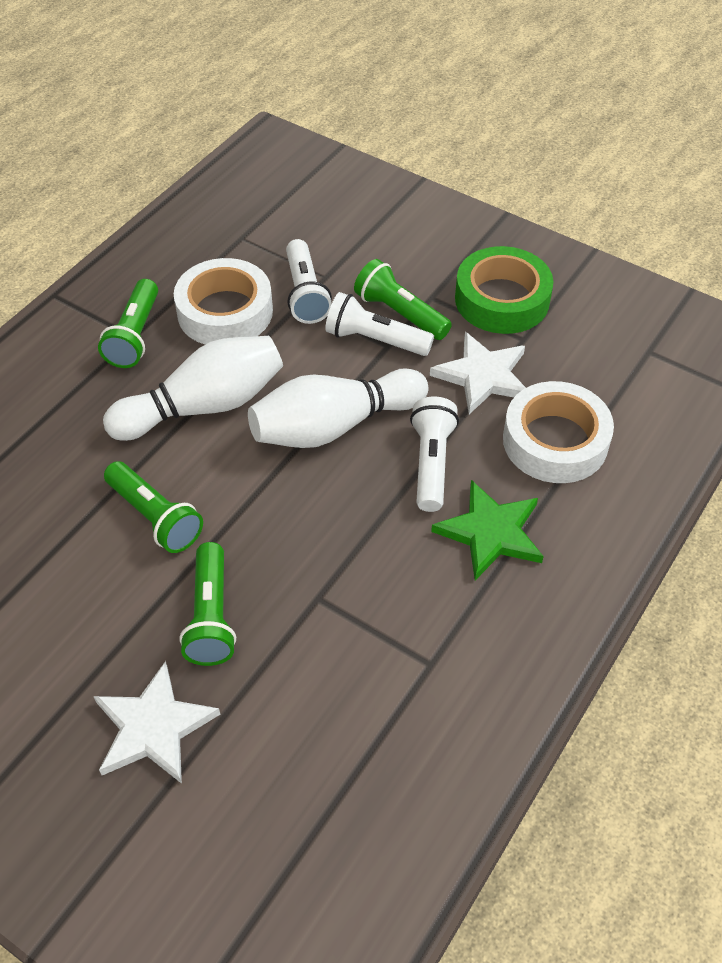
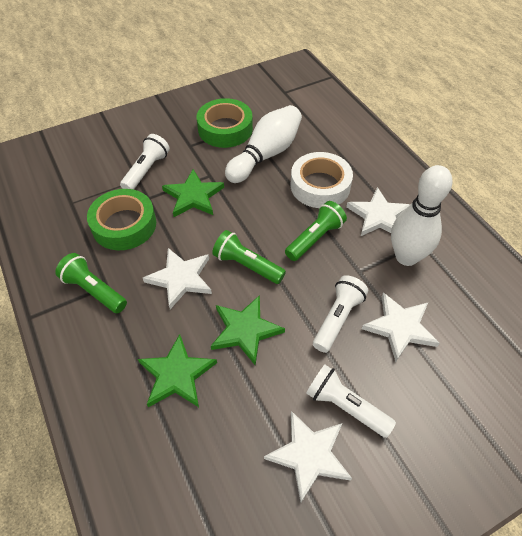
green flashlight: 4 -> 3
green star: 1 -> 3
green tape: 1 -> 2
white star: 2 -> 4
white tape: 2 -> 1

